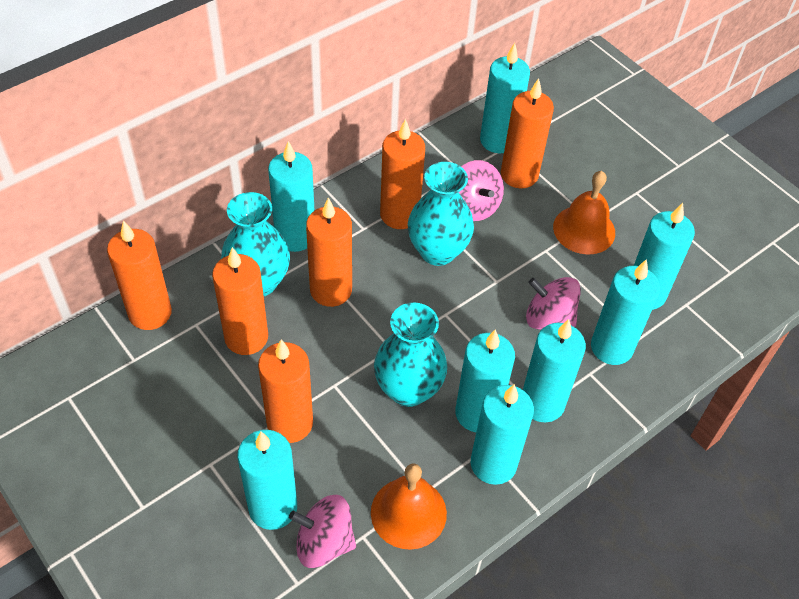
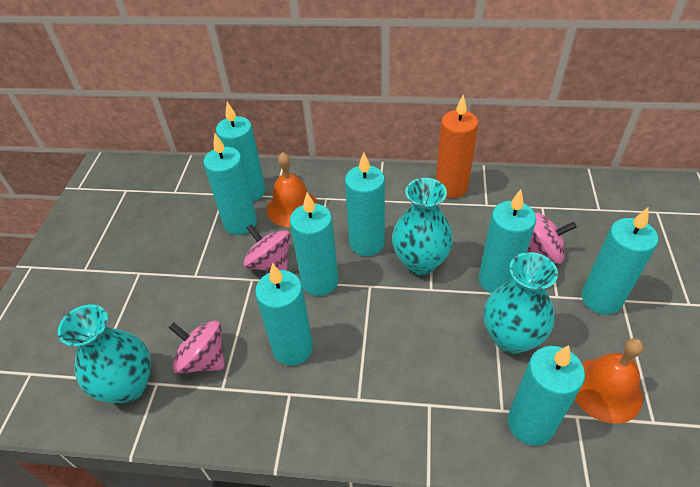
orange candle: 6 -> 1

